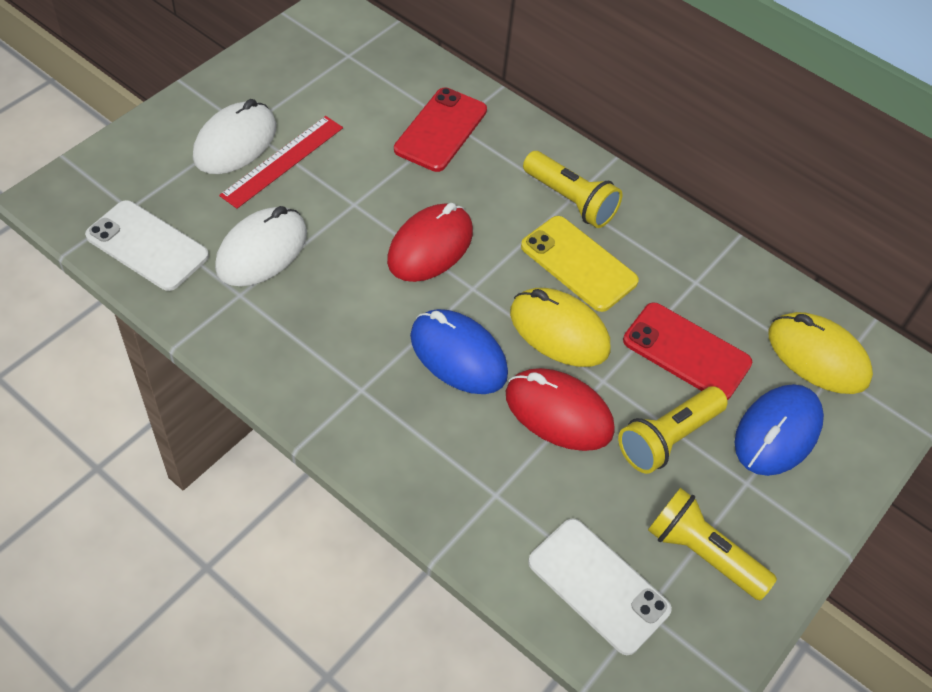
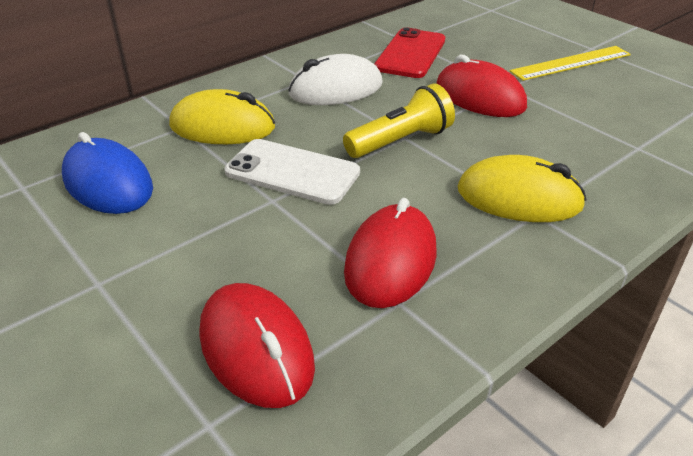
blue mouse: 2 -> 1
red mouse: 2 -> 3
red phone: 2 -> 1
red ruler: 1 -> 0
white mouse: 2 -> 1
white phone: 2 -> 1
yellow flashlight: 3 -> 1
yellow phone: 1 -> 0
yellow ruler: 0 -> 1

